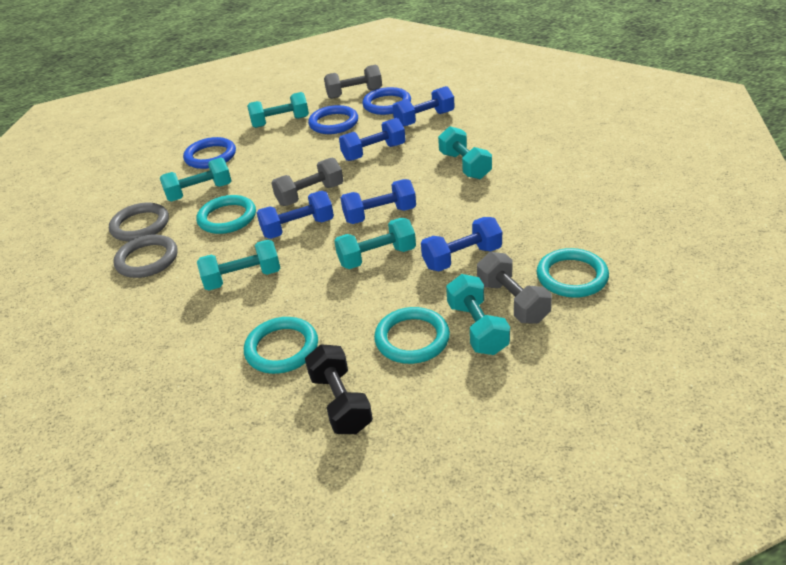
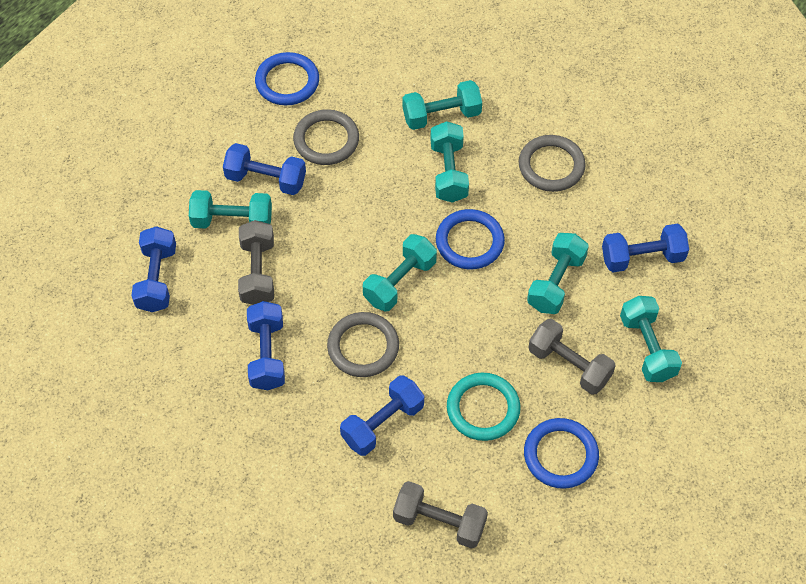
black dumbbell: 1 -> 0
grey ring: 2 -> 3
turquoise ring: 4 -> 1

